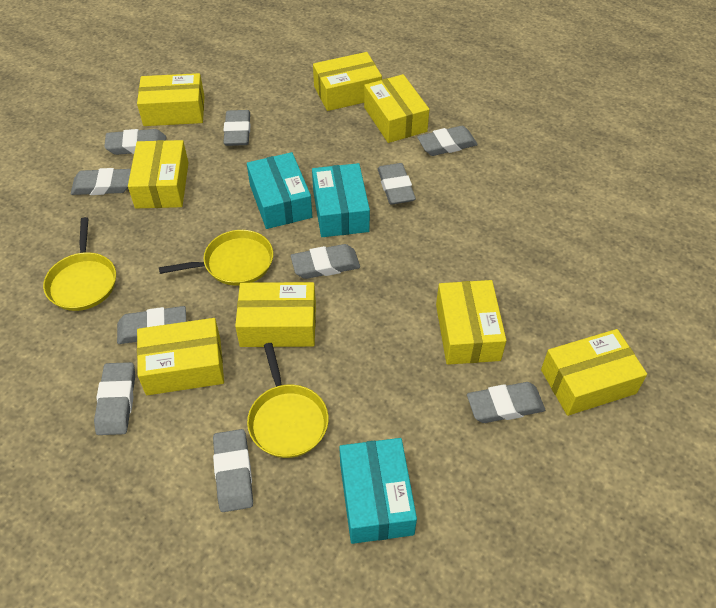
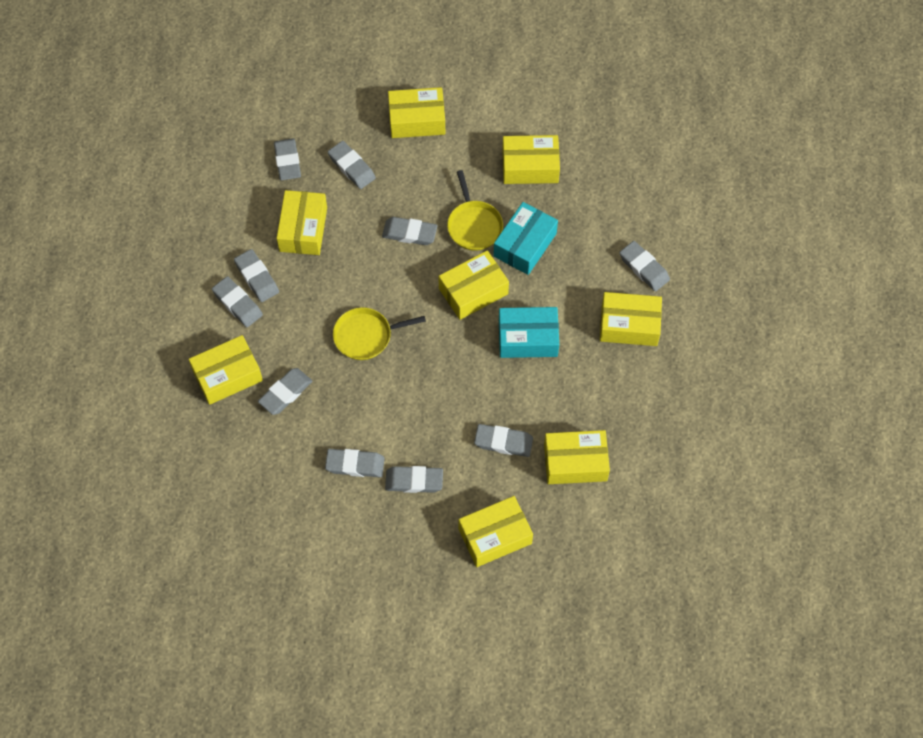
turquoise box: 3 -> 2
yellow pan: 3 -> 2

